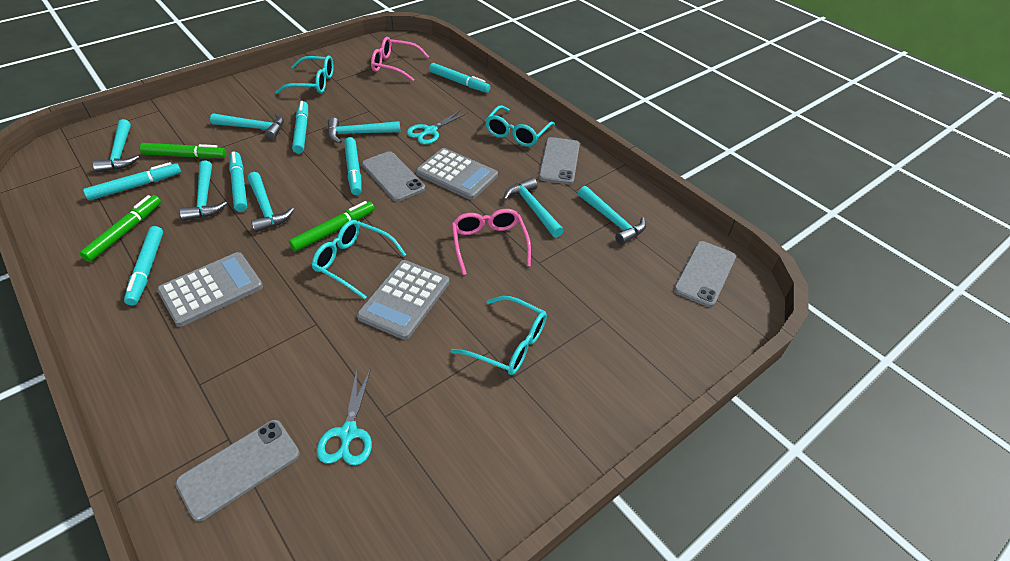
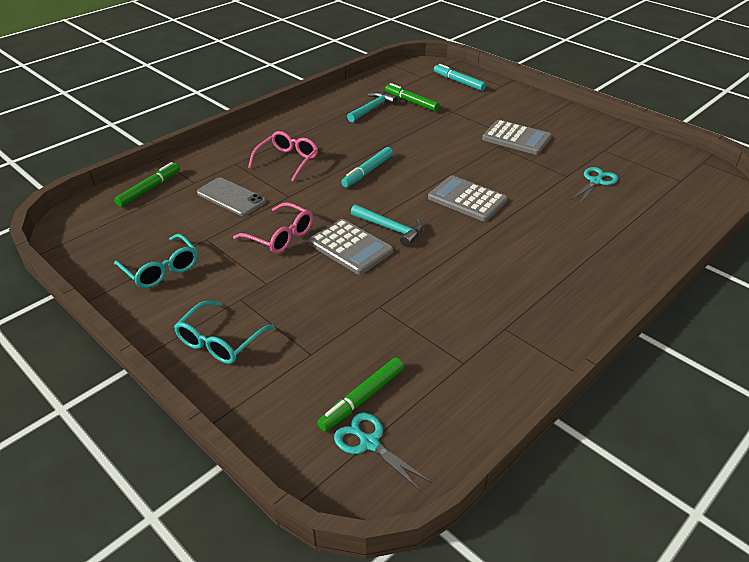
grey phone: 4 -> 1
turquoise glasses: 4 -> 2
turquoise hammer: 7 -> 2
turquoise marker: 6 -> 2

